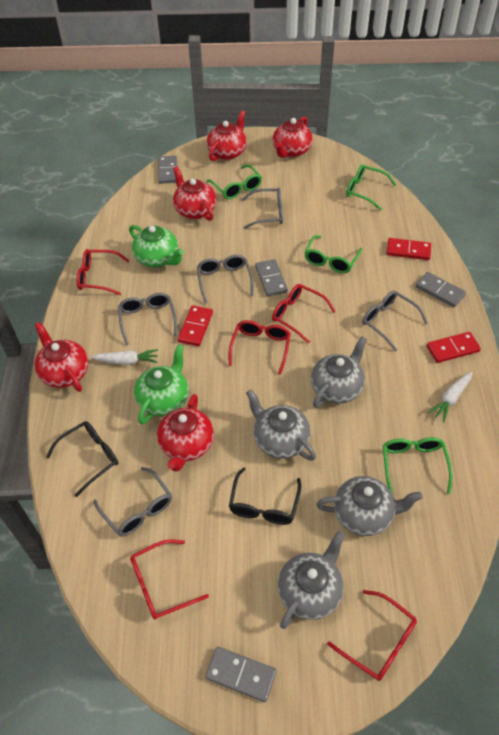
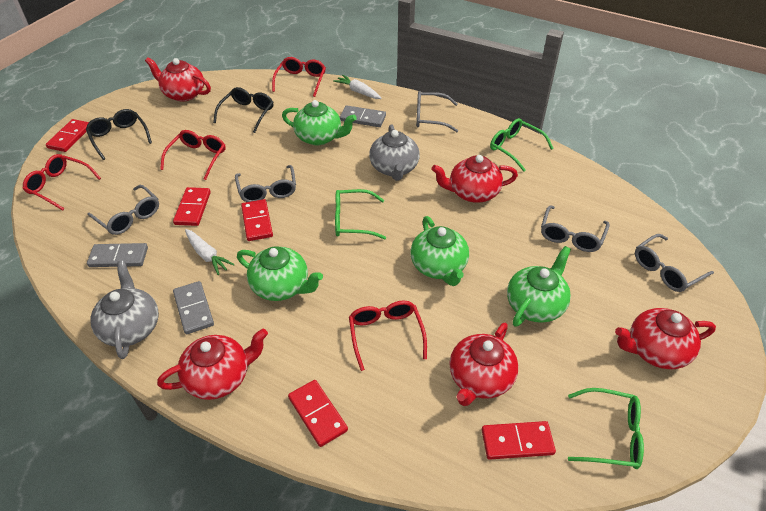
green glasses: 4 -> 3
green teapot: 2 -> 4
grey domino: 4 -> 3
grey teapot: 4 -> 2
red domino: 3 -> 5
red glasses: 5 -> 4

